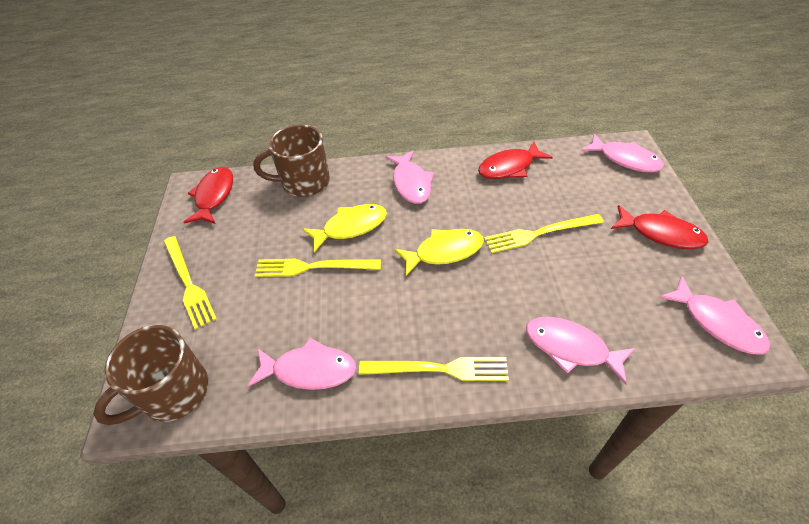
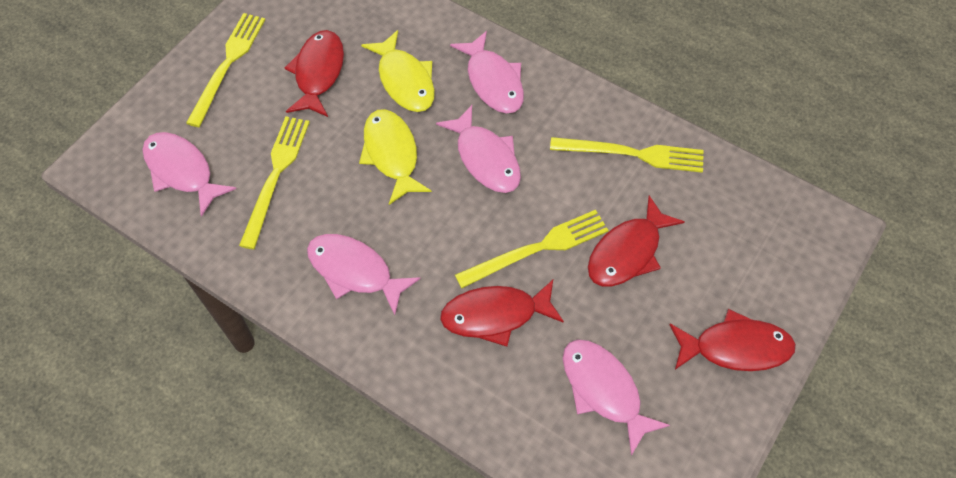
brown mug: 2 -> 0
red fish: 3 -> 4

